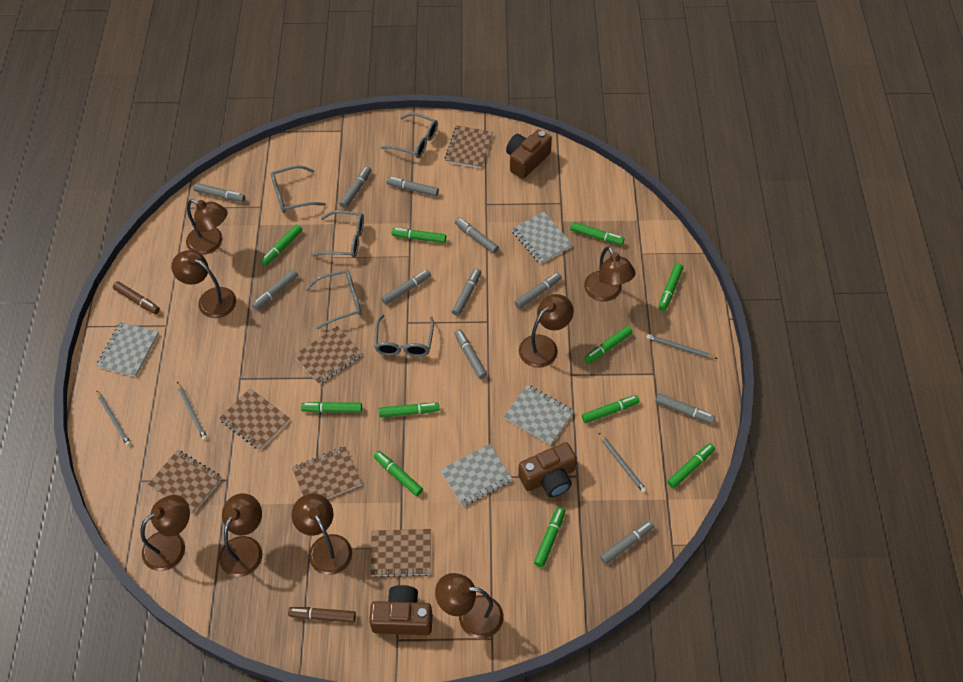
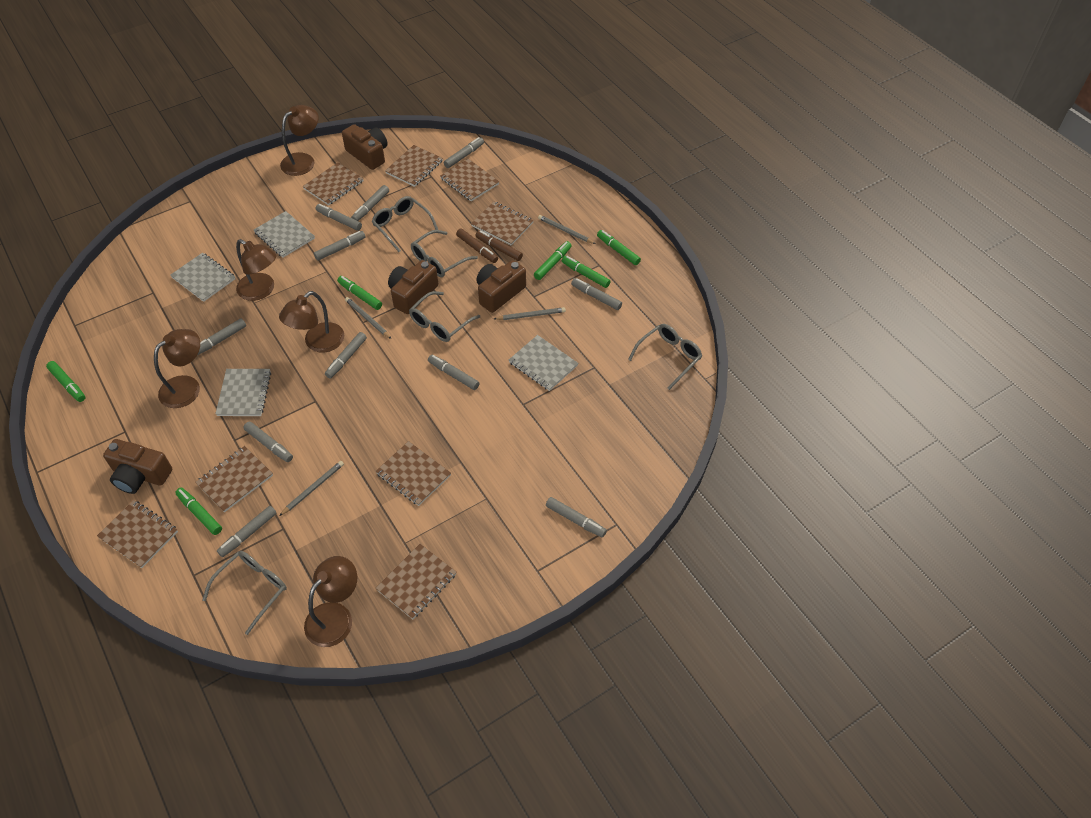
brown camera: 3 -> 4
brown lamp: 8 -> 5
brown notebook: 6 -> 8
green marker: 11 -> 6

